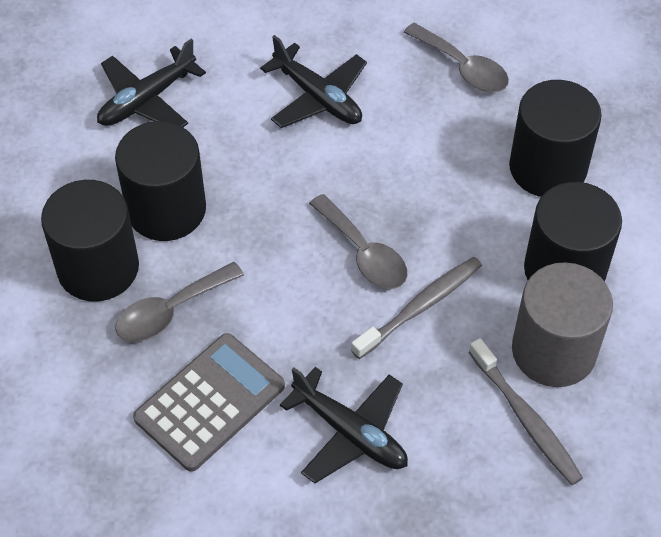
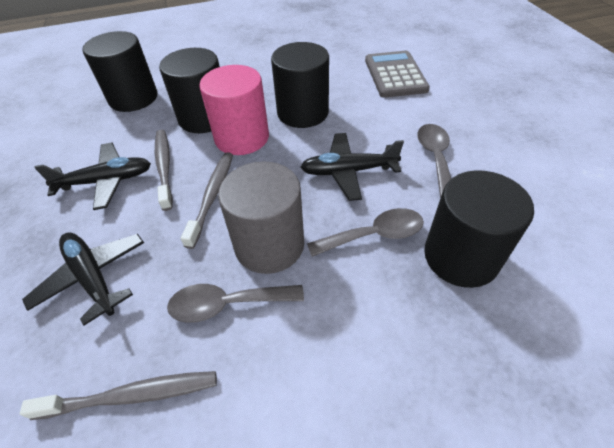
grey toothbrush: 2 -> 3
pink cylinder: 0 -> 1

